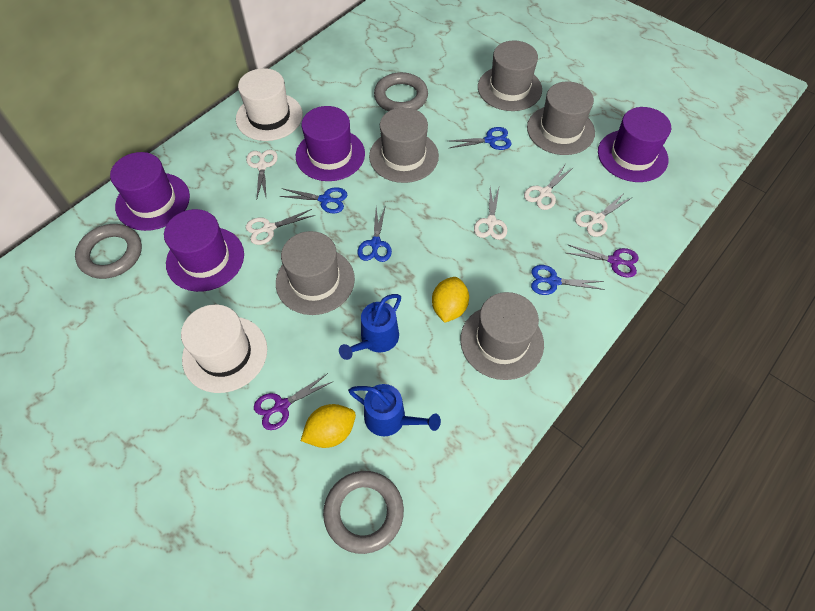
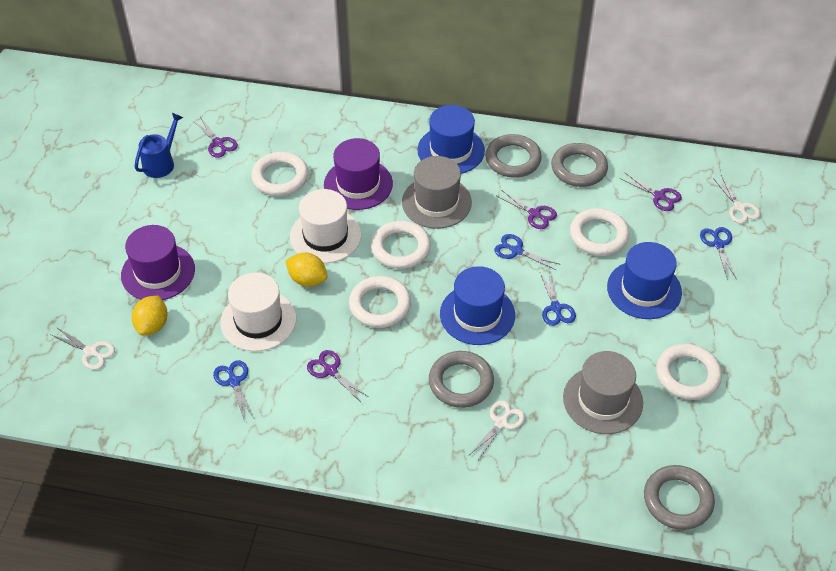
blue hat: 0 -> 3
blue watering can: 2 -> 1
grey hat: 5 -> 2
grey ring: 3 -> 4
purple hat: 4 -> 2
purple scissors: 2 -> 4
white ring: 0 -> 5
white scissors: 5 -> 3

